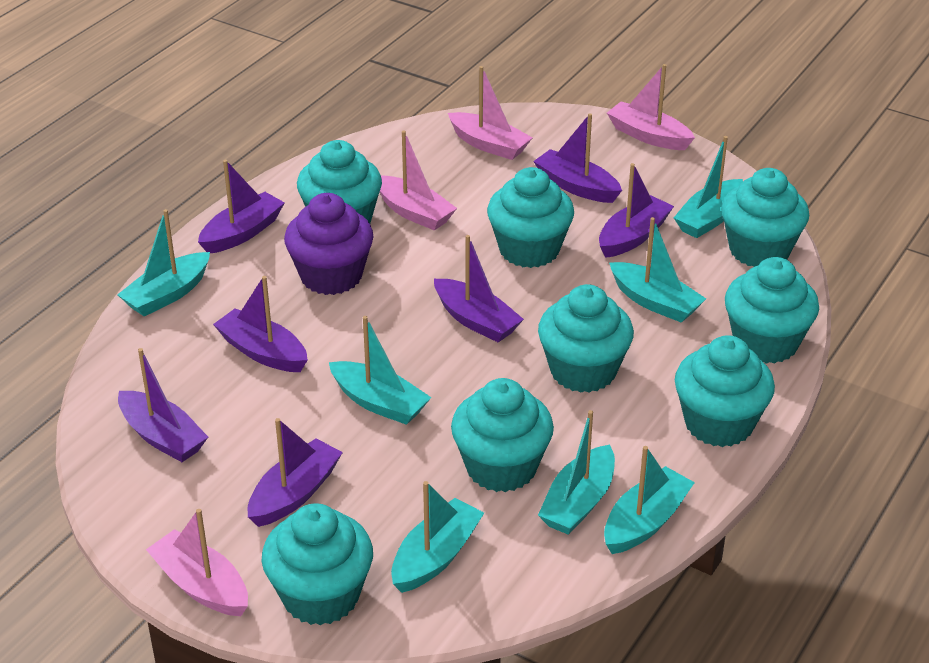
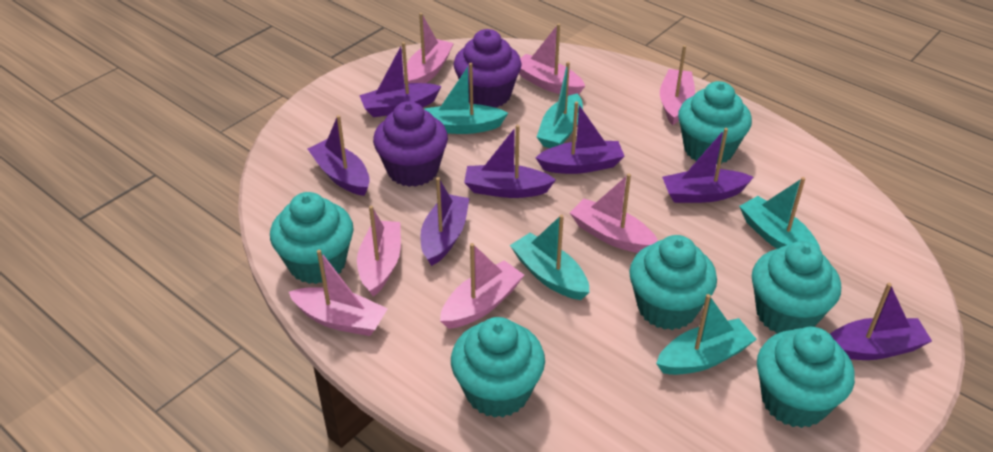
pink boat: 4 -> 7
purple cupcake: 1 -> 2
turquoise boat: 7 -> 5
turquoise cupcake: 8 -> 6

